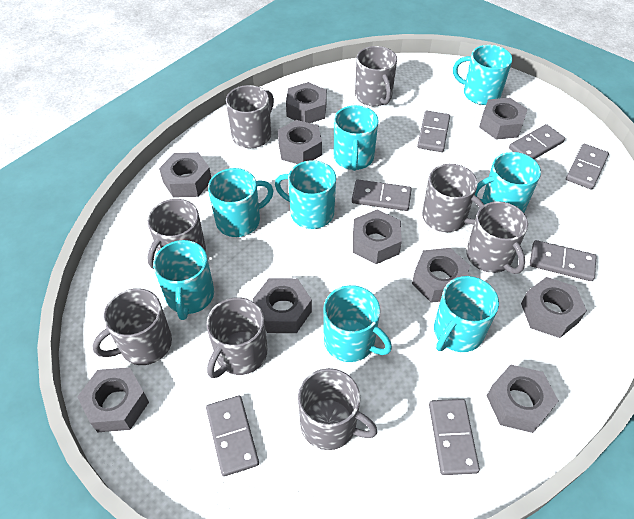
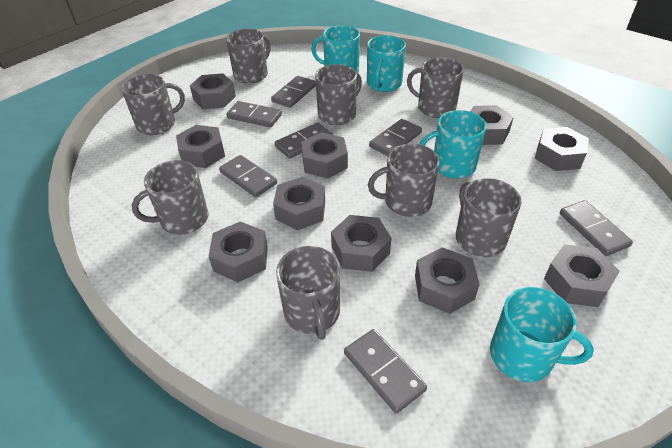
turquoise mug: 8 -> 4

